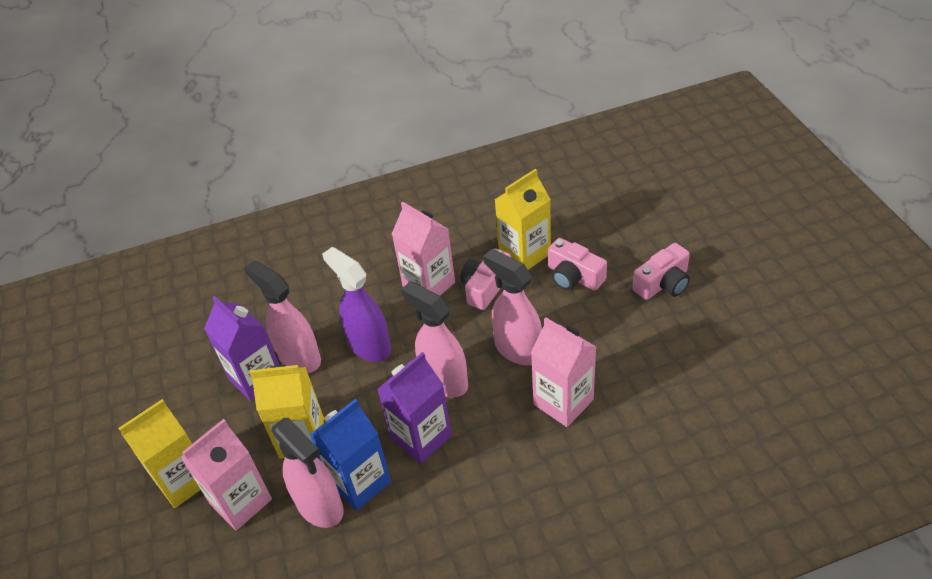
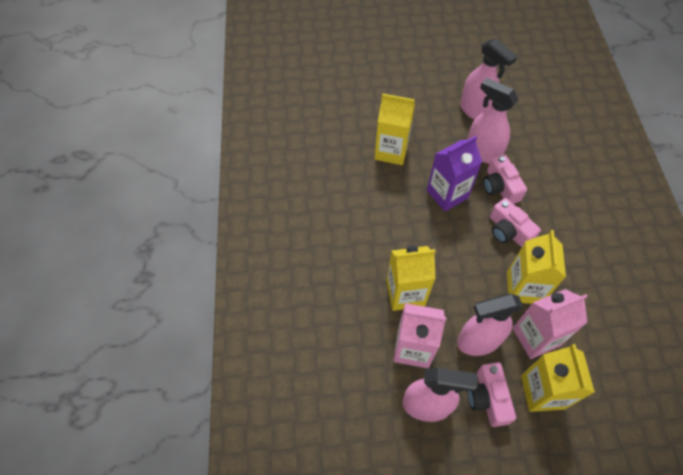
blue carton: 1 -> 0
pink carton: 3 -> 2
purple carton: 2 -> 1
purple spray bottle: 1 -> 0
yellow carton: 3 -> 4

